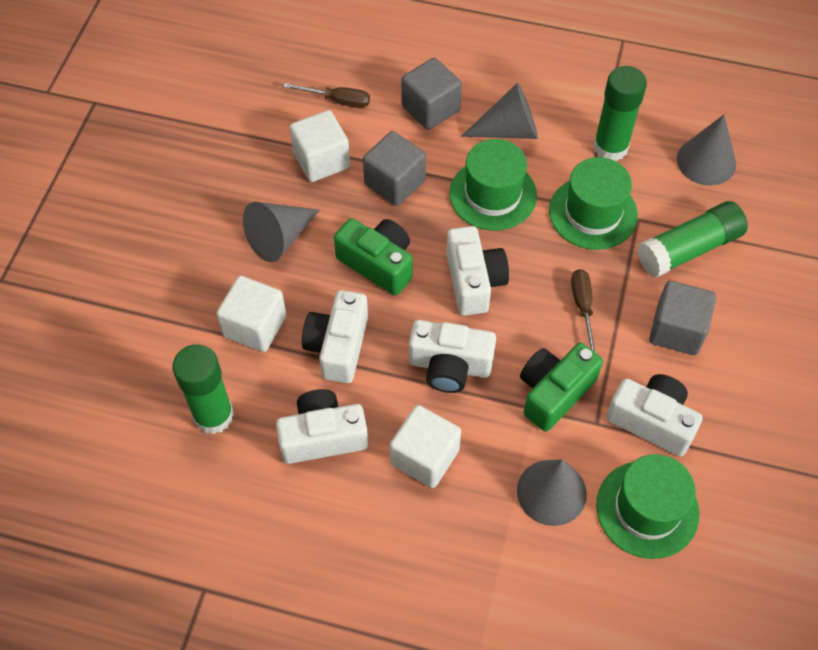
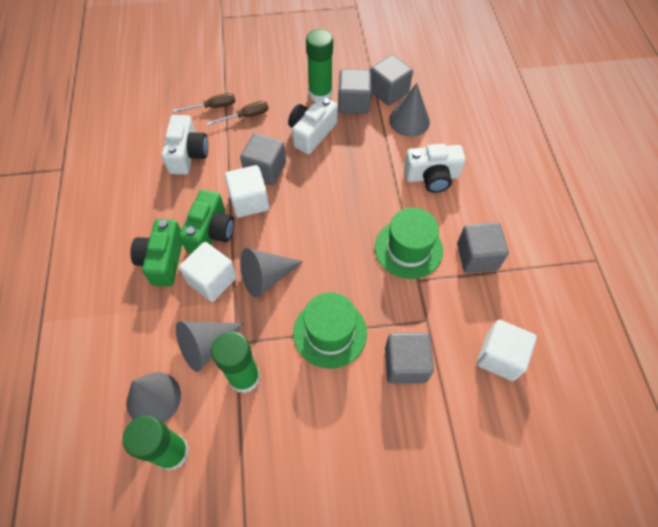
green hat: 3 -> 2
grey cube: 3 -> 5
white camera: 5 -> 3

